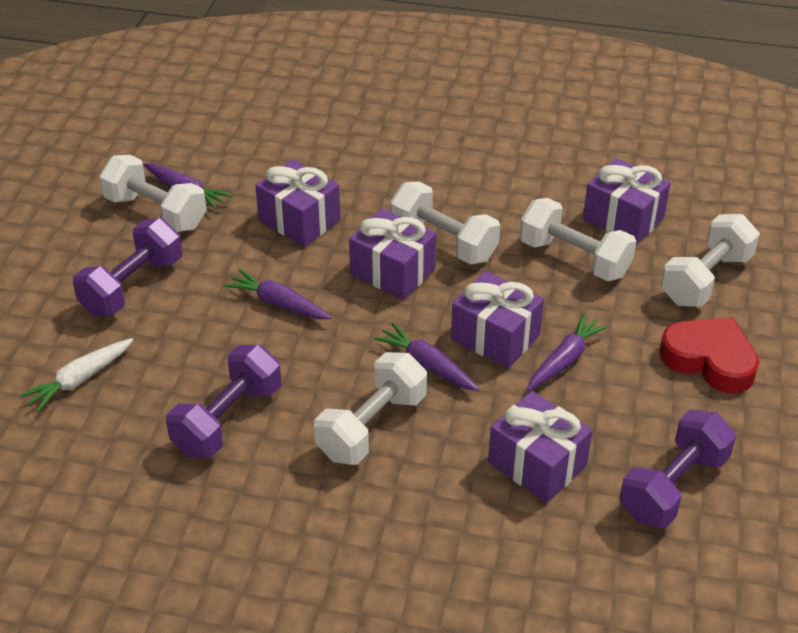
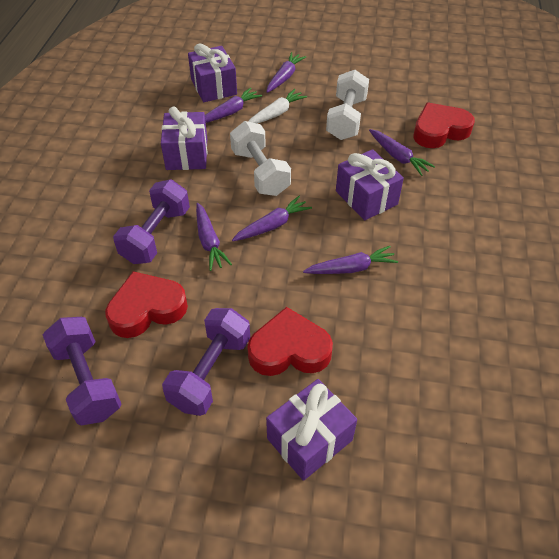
purple carrot: 4 -> 6
purple gift: 5 -> 4
red heart: 1 -> 3
white dumbbell: 5 -> 2

